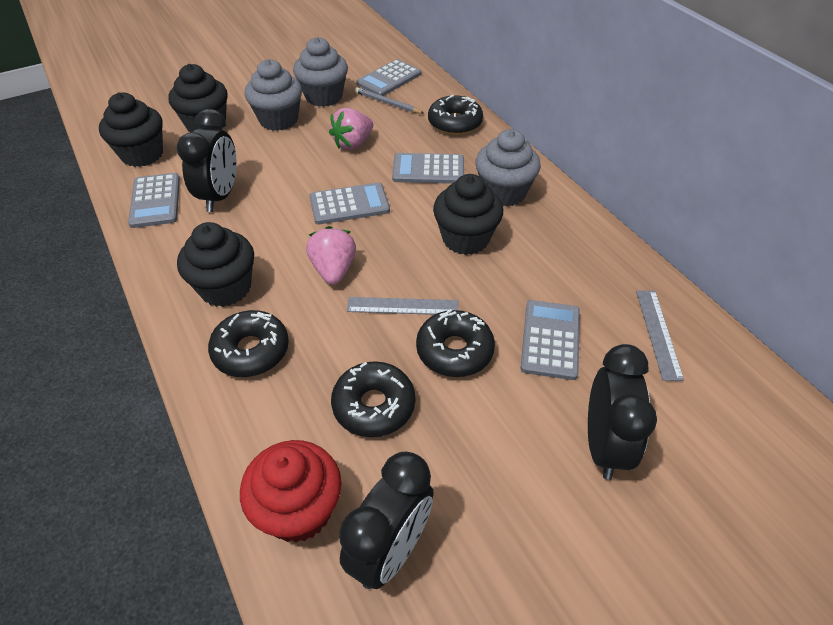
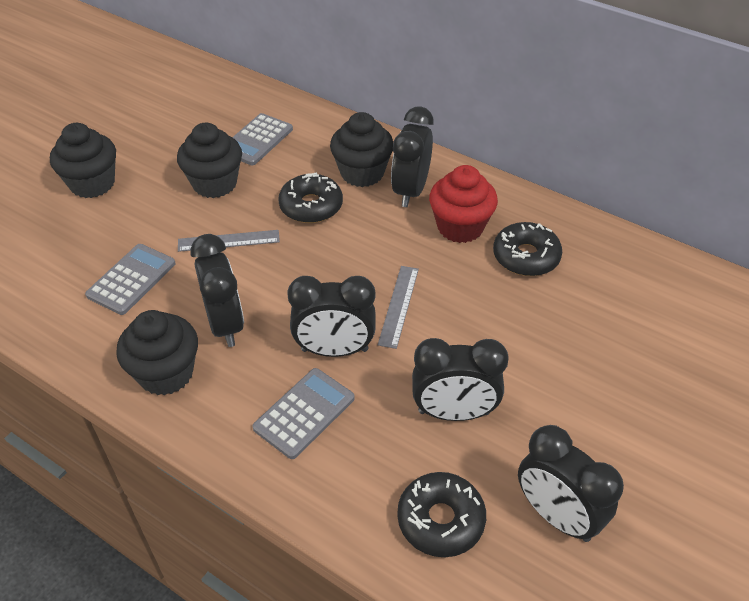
black clock: 3 -> 5
black donut: 4 -> 3
grey calculator: 5 -> 3
grey cupcake: 3 -> 0
grey pencil: 1 -> 0
pink strawberry: 2 -> 0

